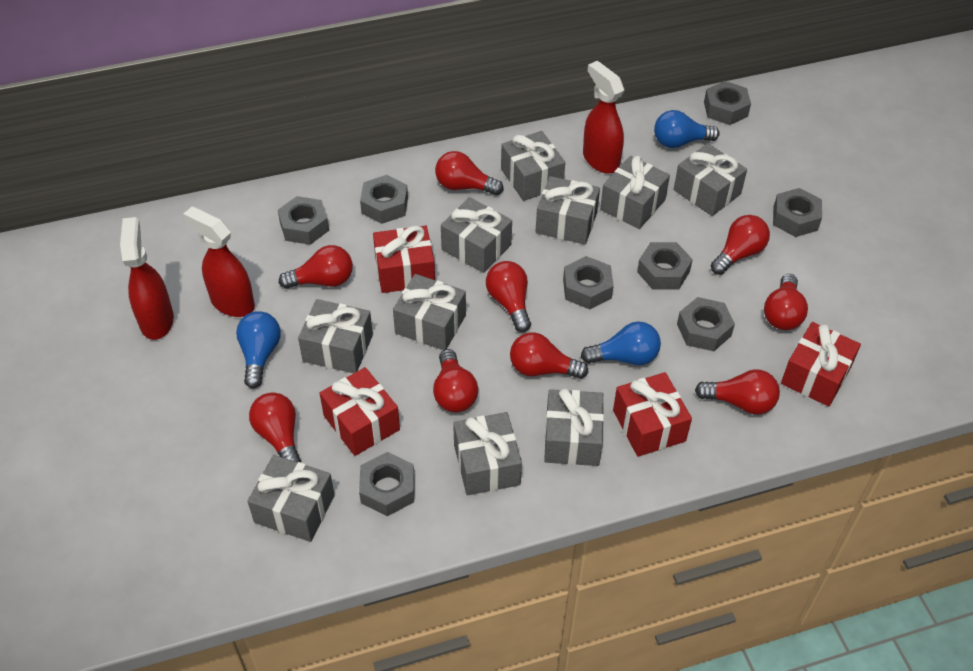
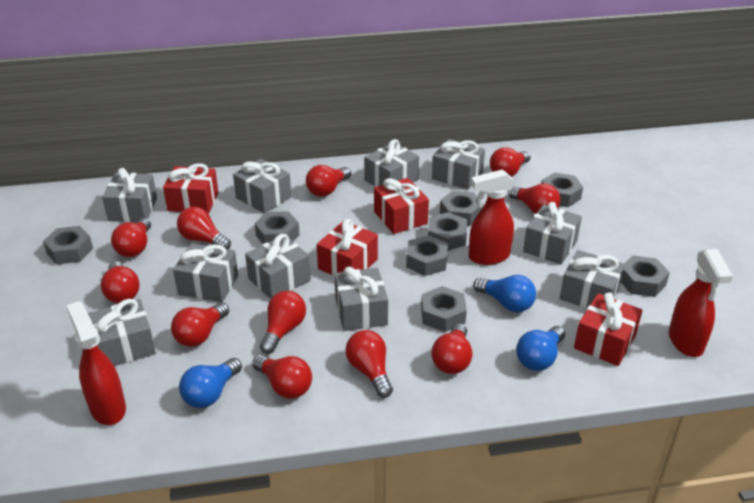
red light bulb: 9 -> 11

